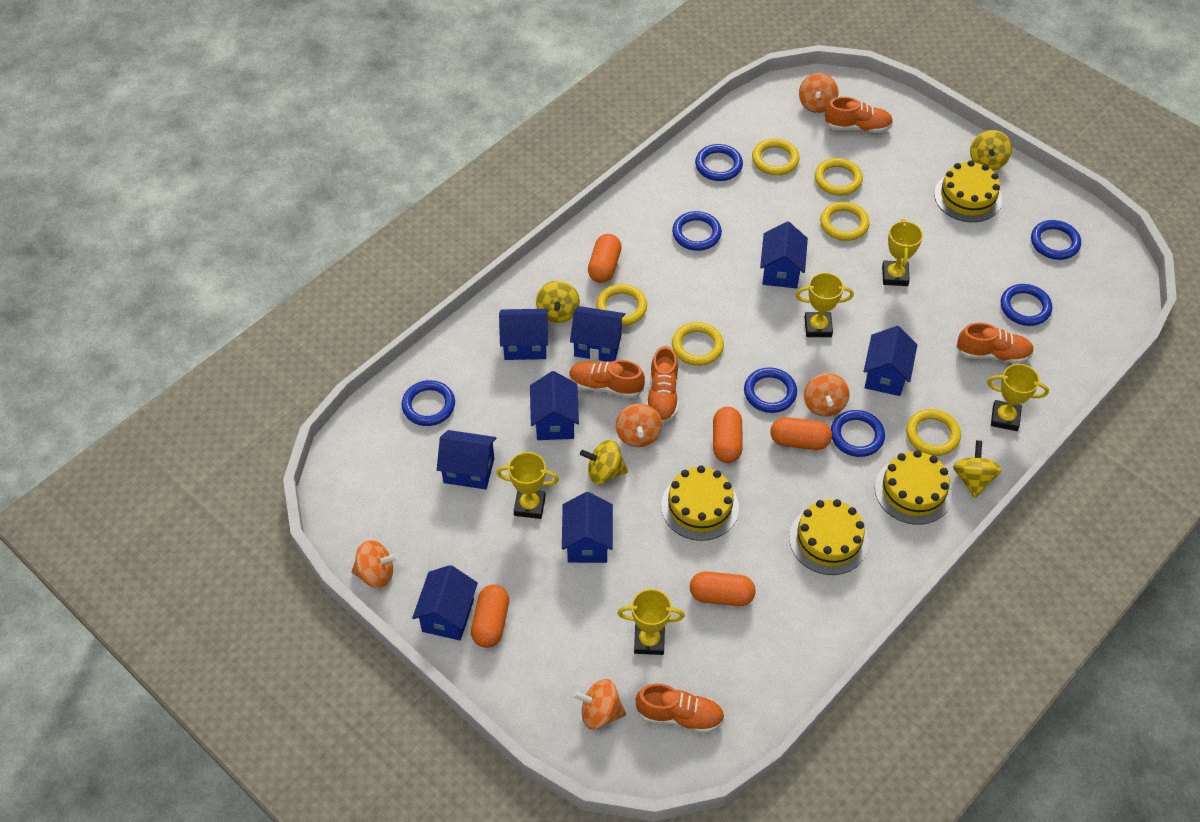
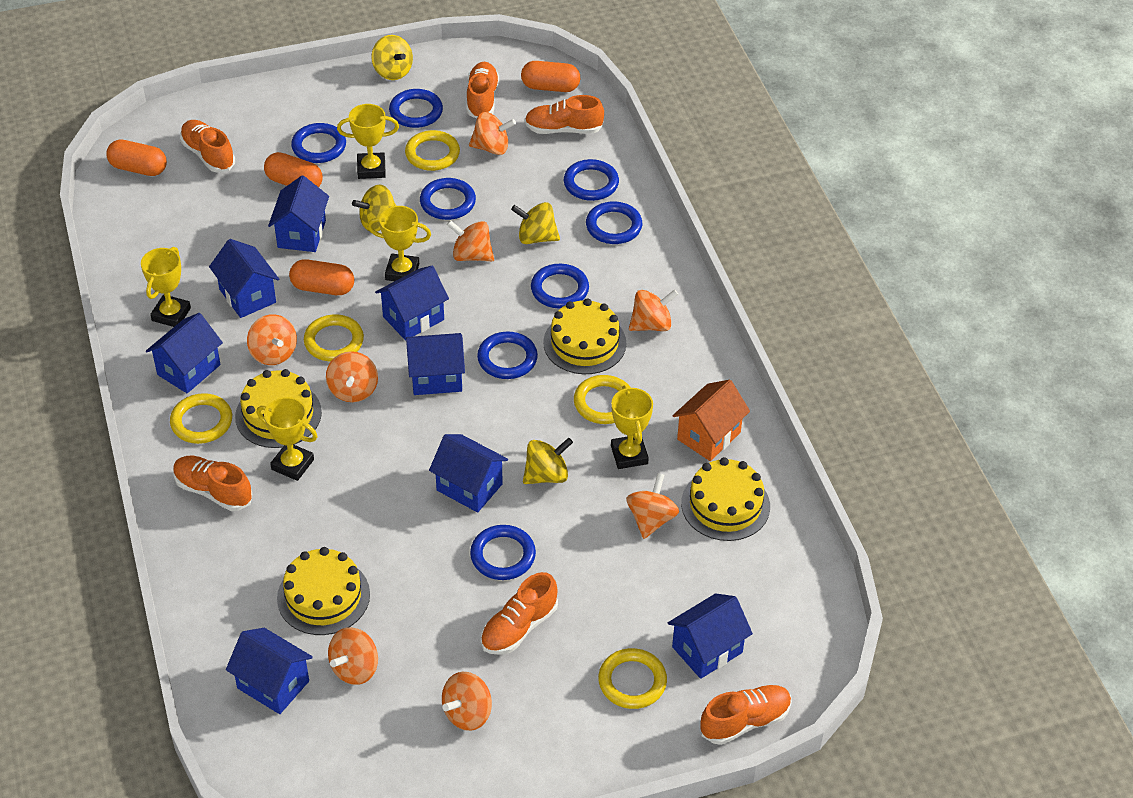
blue ring: 7 -> 8
orange capsule: 5 -> 4
orange house: 0 -> 1
orange shoe: 5 -> 6
orange spinning top: 5 -> 8
yellow ring: 6 -> 5

